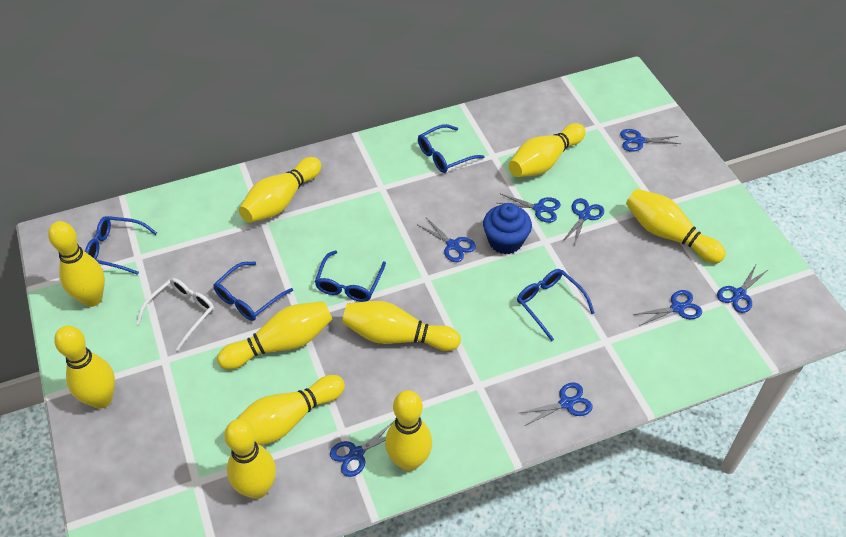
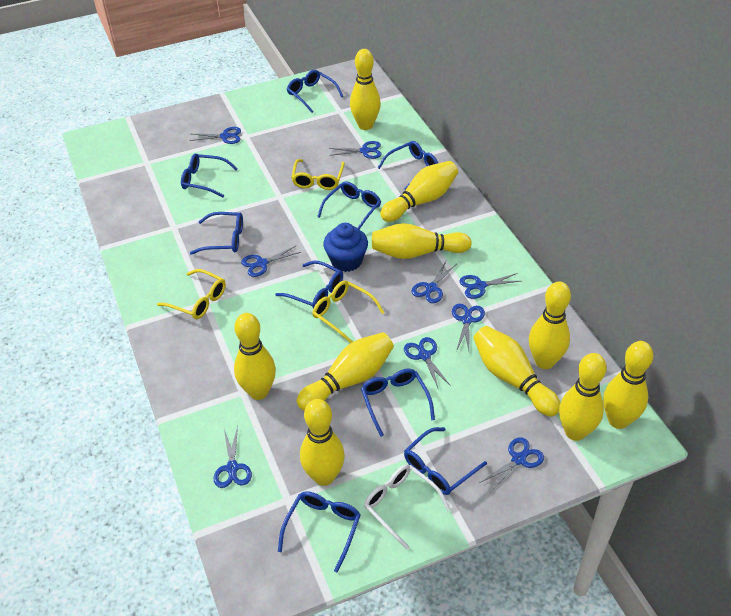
blue glasses: 5 -> 9
blue scissors: 8 -> 9
yellow glasses: 0 -> 3

